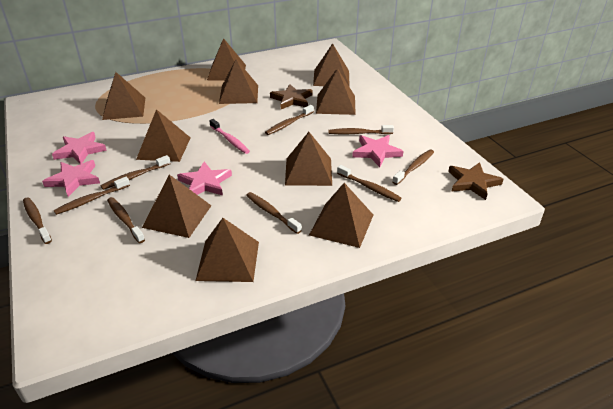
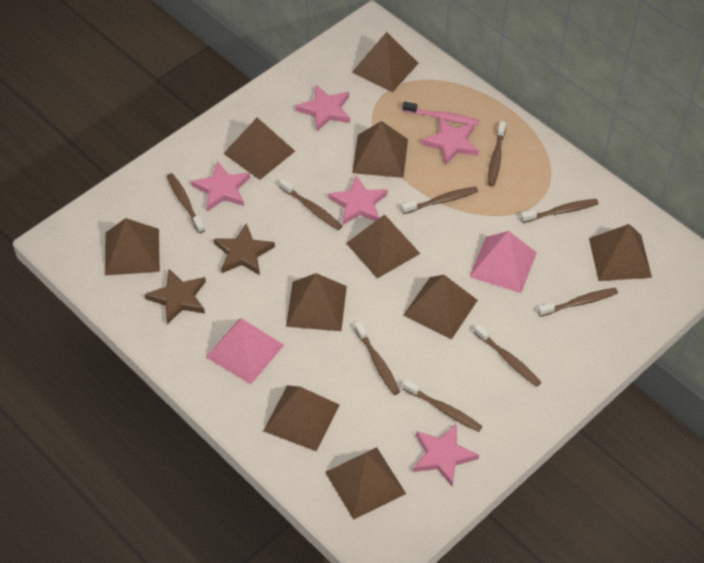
pink pyramid: 0 -> 2
pink star: 4 -> 5

